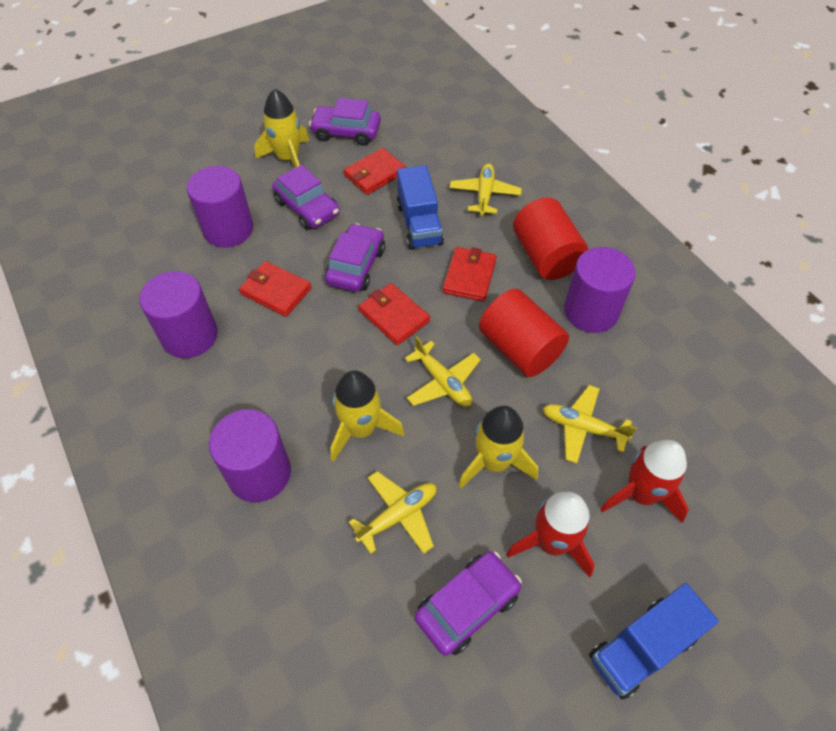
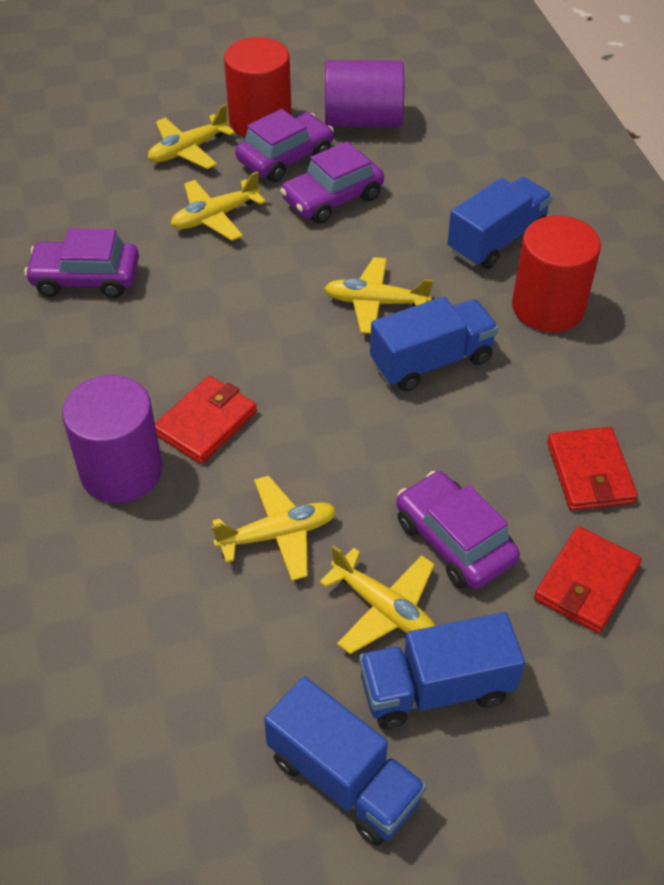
blue truck: 2 -> 4
purple cylinder: 4 -> 2
red rocket: 2 -> 0
red wallet: 4 -> 3
yellow plane: 4 -> 5
yellow rocket: 3 -> 0

